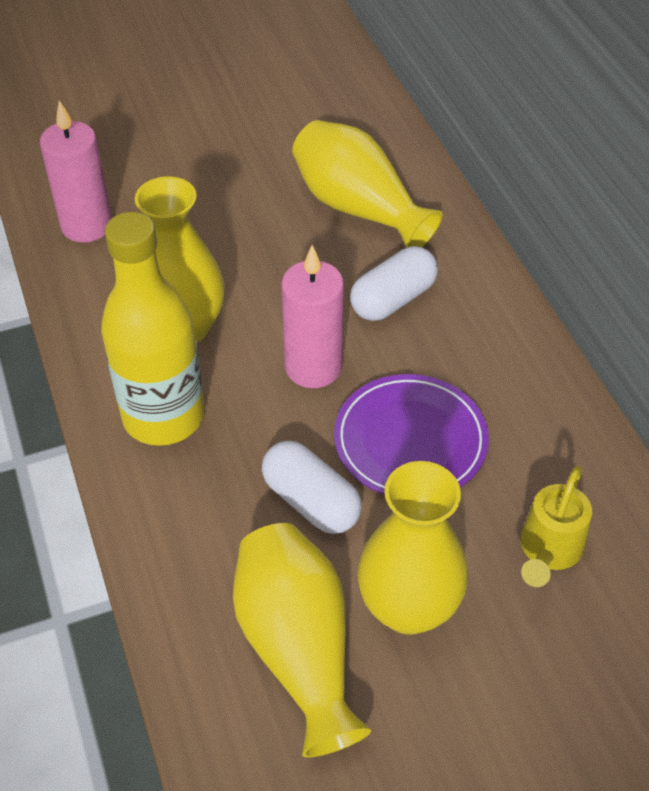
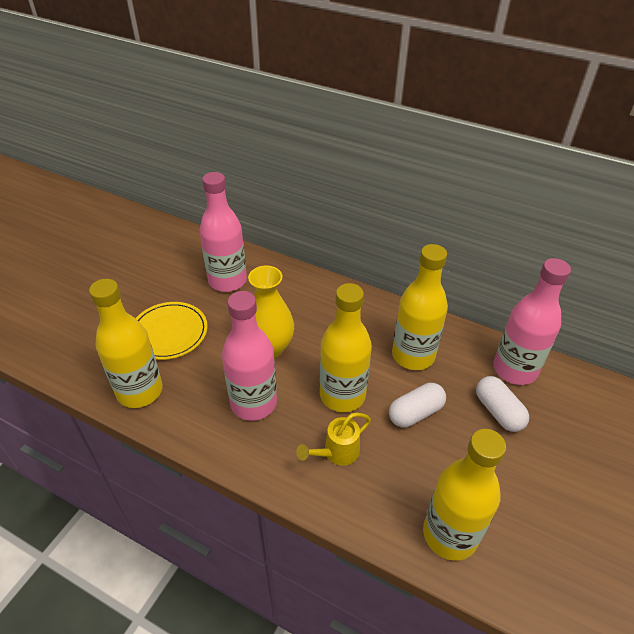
pink bottle: 0 -> 3
pink candle: 2 -> 0
purple plate: 1 -> 0
yellow bottle: 1 -> 4
yellow plate: 0 -> 1
yellow vase: 4 -> 1

